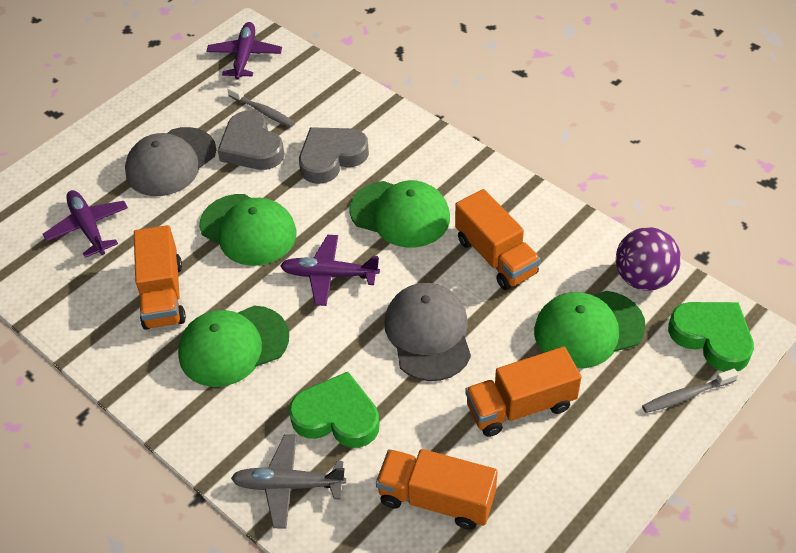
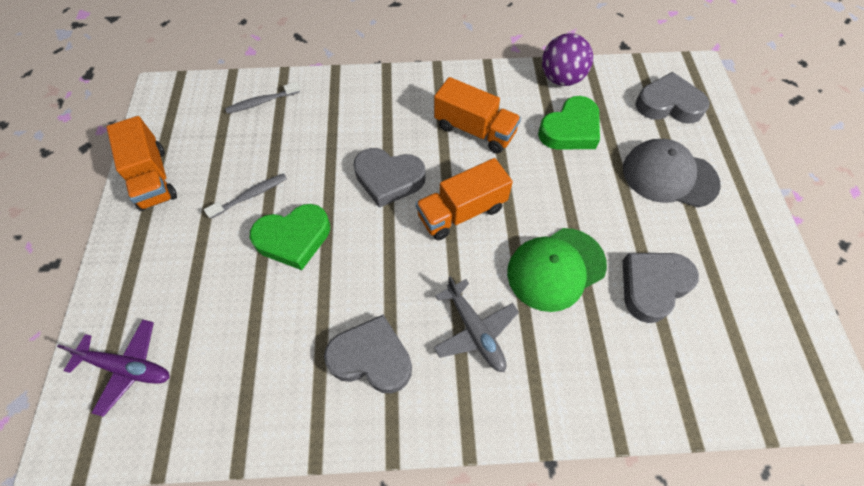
green cap: 4 -> 1
grey cap: 2 -> 1
grey heart: 2 -> 4
orange truck: 4 -> 3
purple plane: 3 -> 1

